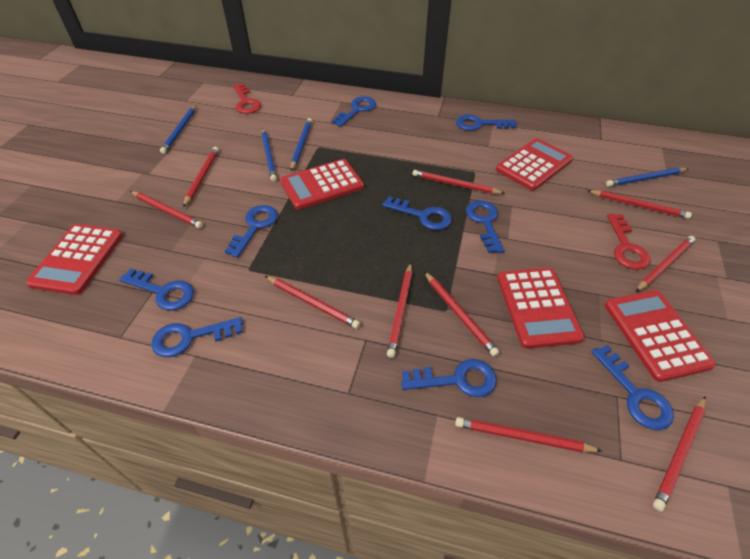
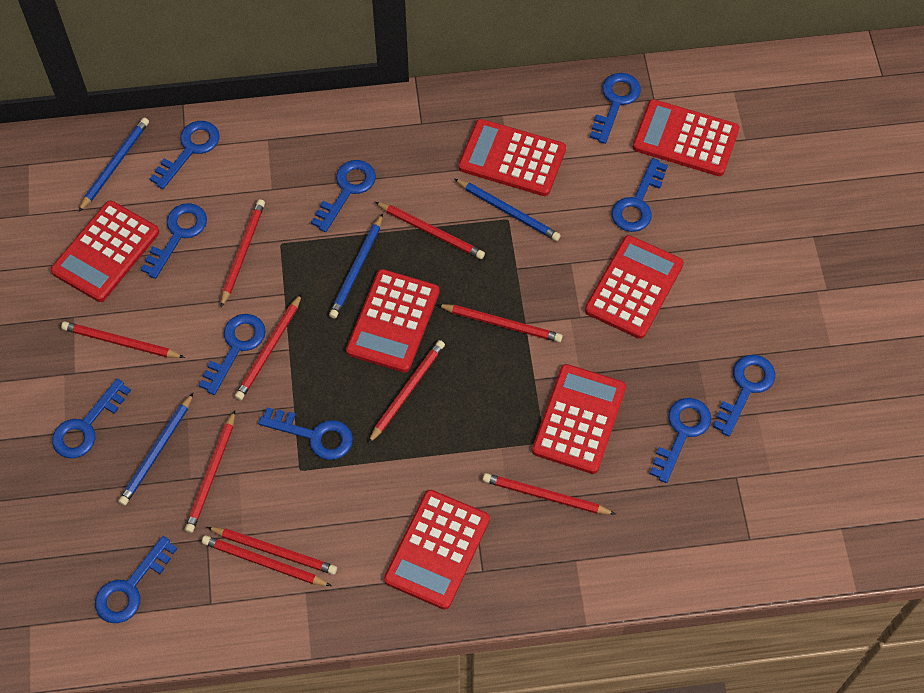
blue key: 9 -> 11
red calculator: 5 -> 7
red key: 2 -> 0

